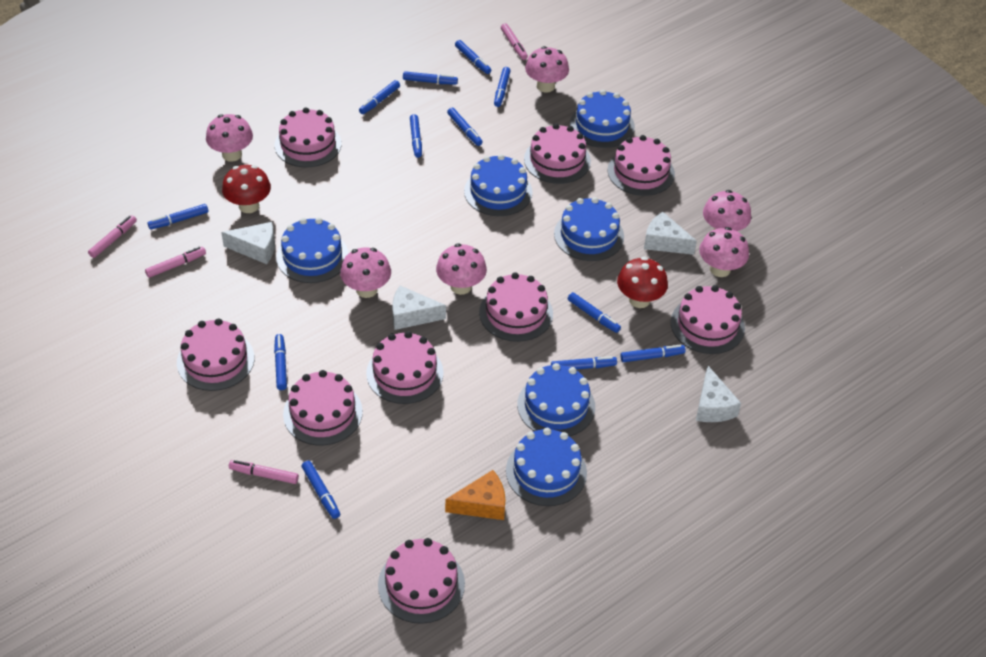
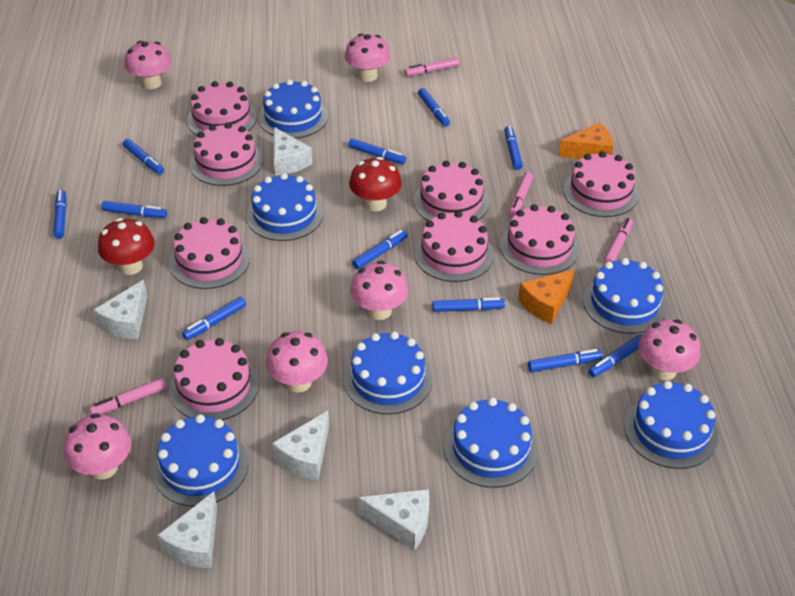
blue cake: 6 -> 7
blue marker: 12 -> 11
orange cheese: 1 -> 2
pink cake: 9 -> 8
white cheese: 4 -> 5

